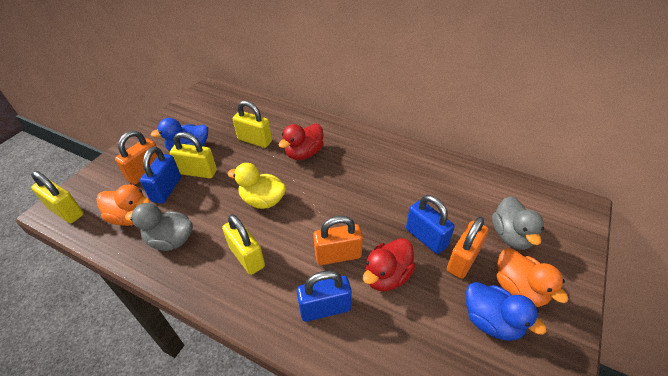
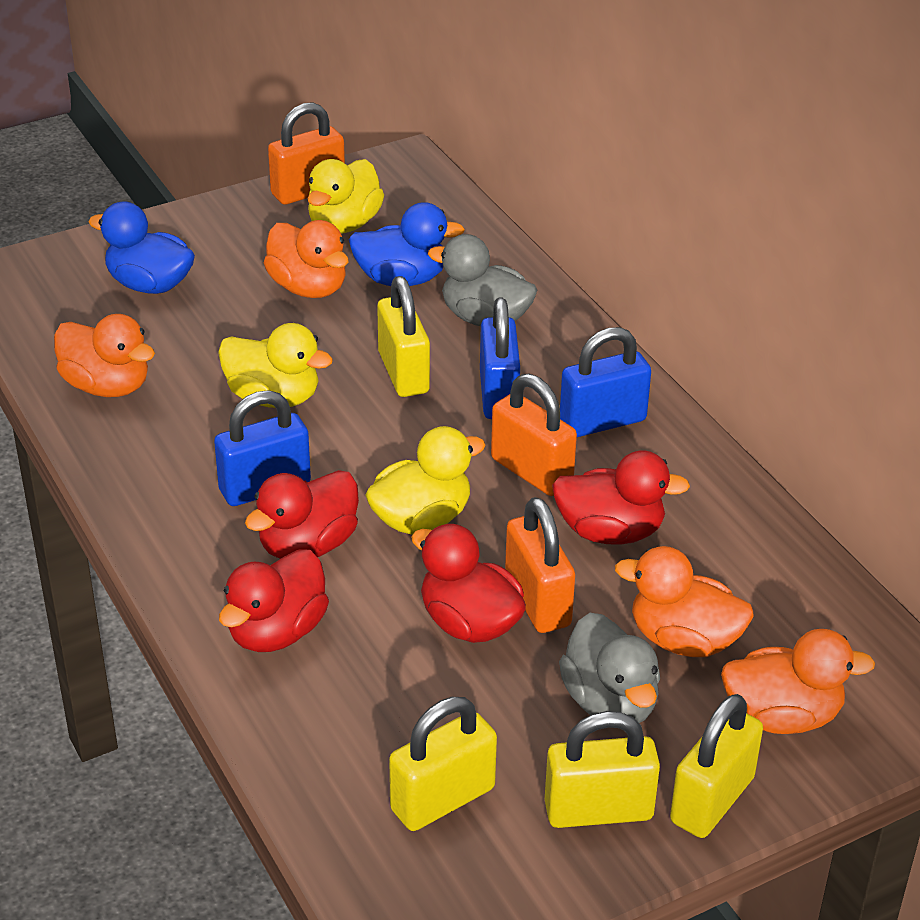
orange duck: 2 -> 4
red duck: 2 -> 4
yellow duck: 1 -> 3

